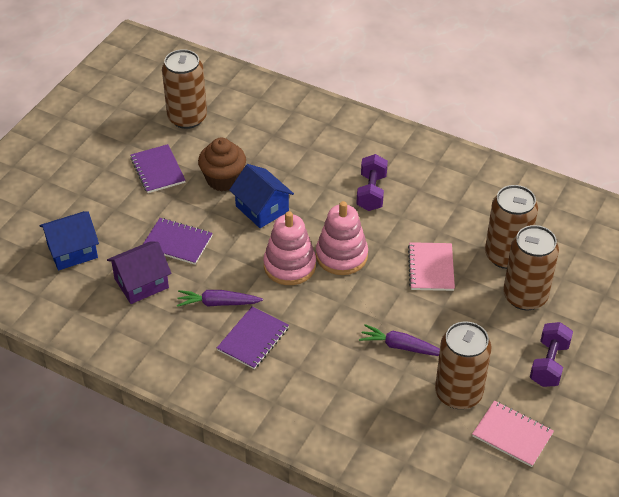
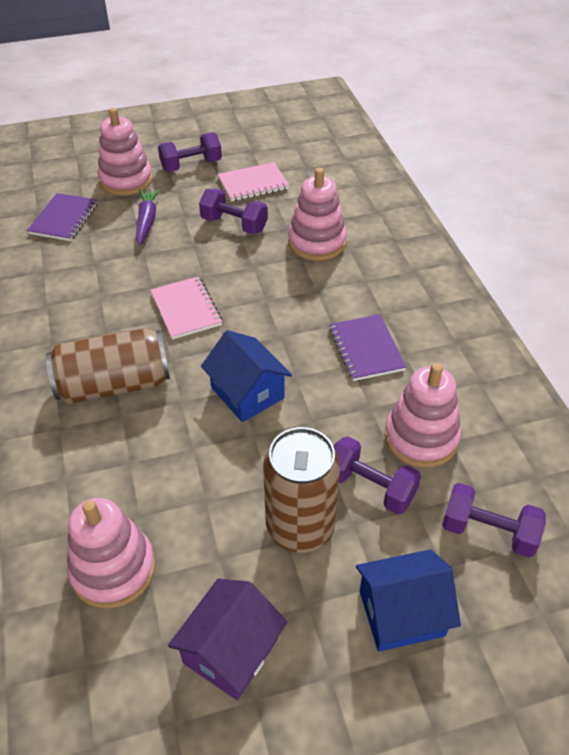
brown can: 4 -> 2
brown cupcake: 1 -> 0
pink stacking toy: 2 -> 4
purple carrot: 2 -> 1
purple dumbbell: 2 -> 4
purple notebook: 3 -> 2

